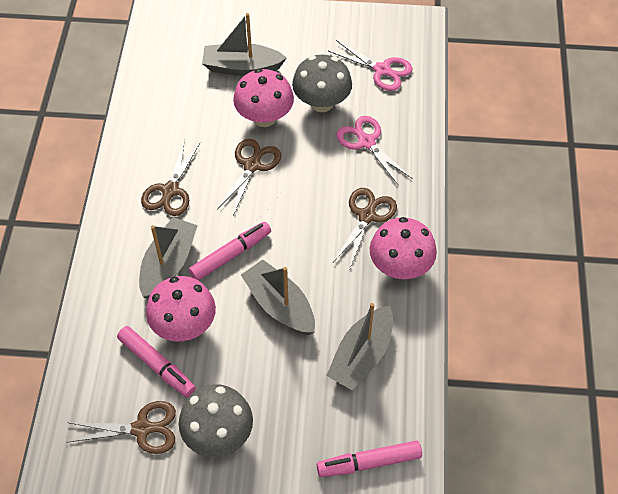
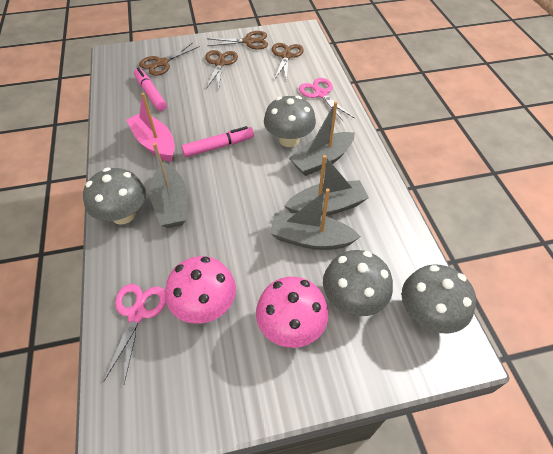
grey mushroom: 2 -> 4
pink boat: 0 -> 1
pink marker: 3 -> 2
pink mushroom: 3 -> 2

